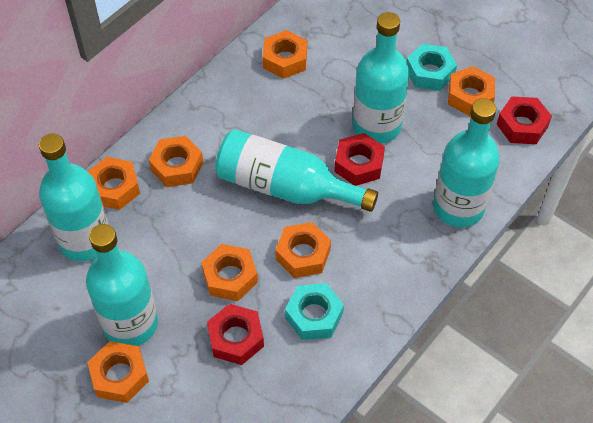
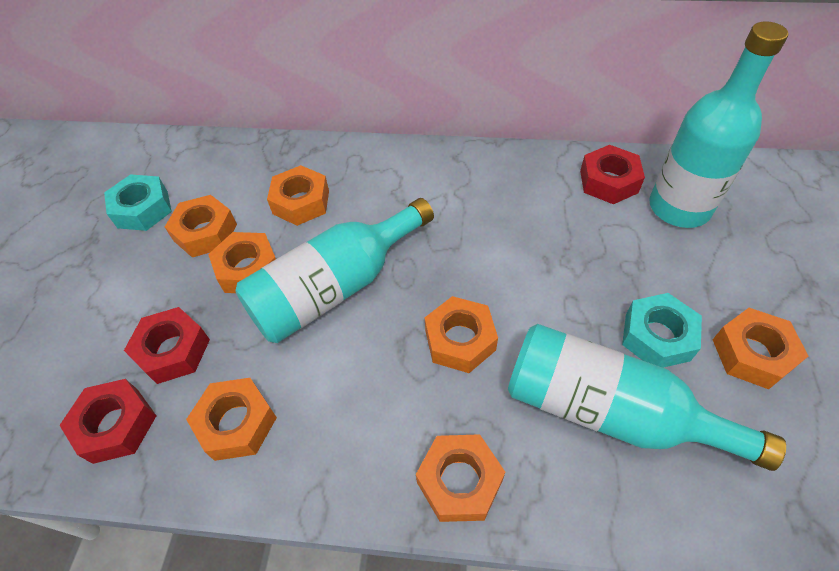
turquoise bottle: 5 -> 3

